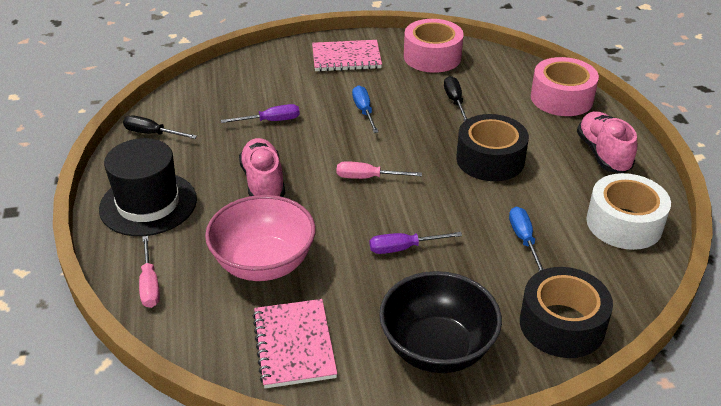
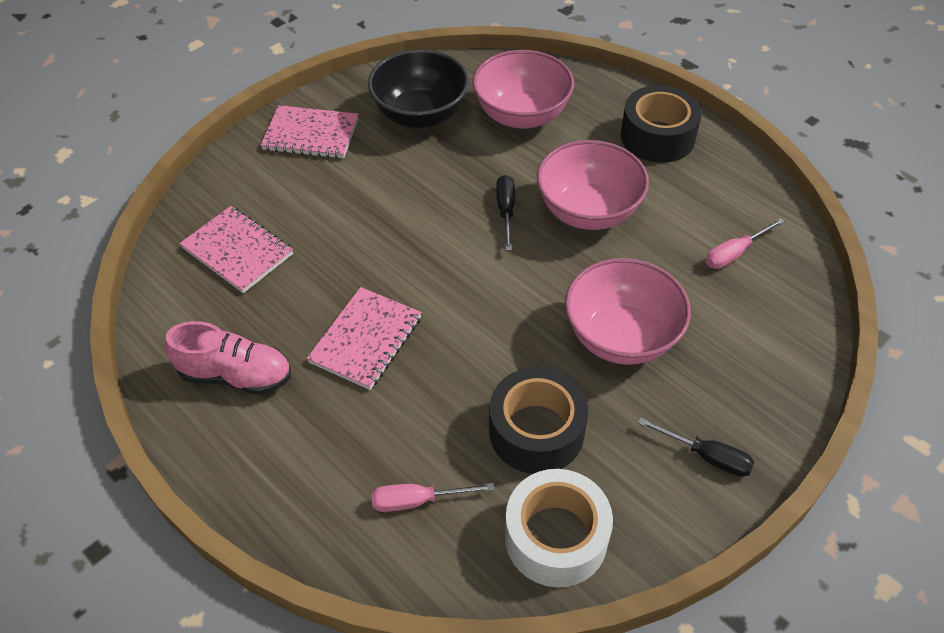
black hat: 1 -> 0
blue screwdriver: 2 -> 0
pink bowl: 1 -> 3
pink notebook: 2 -> 3
pink shoe: 2 -> 1
pink tape: 2 -> 0
purple screwdriver: 2 -> 0

